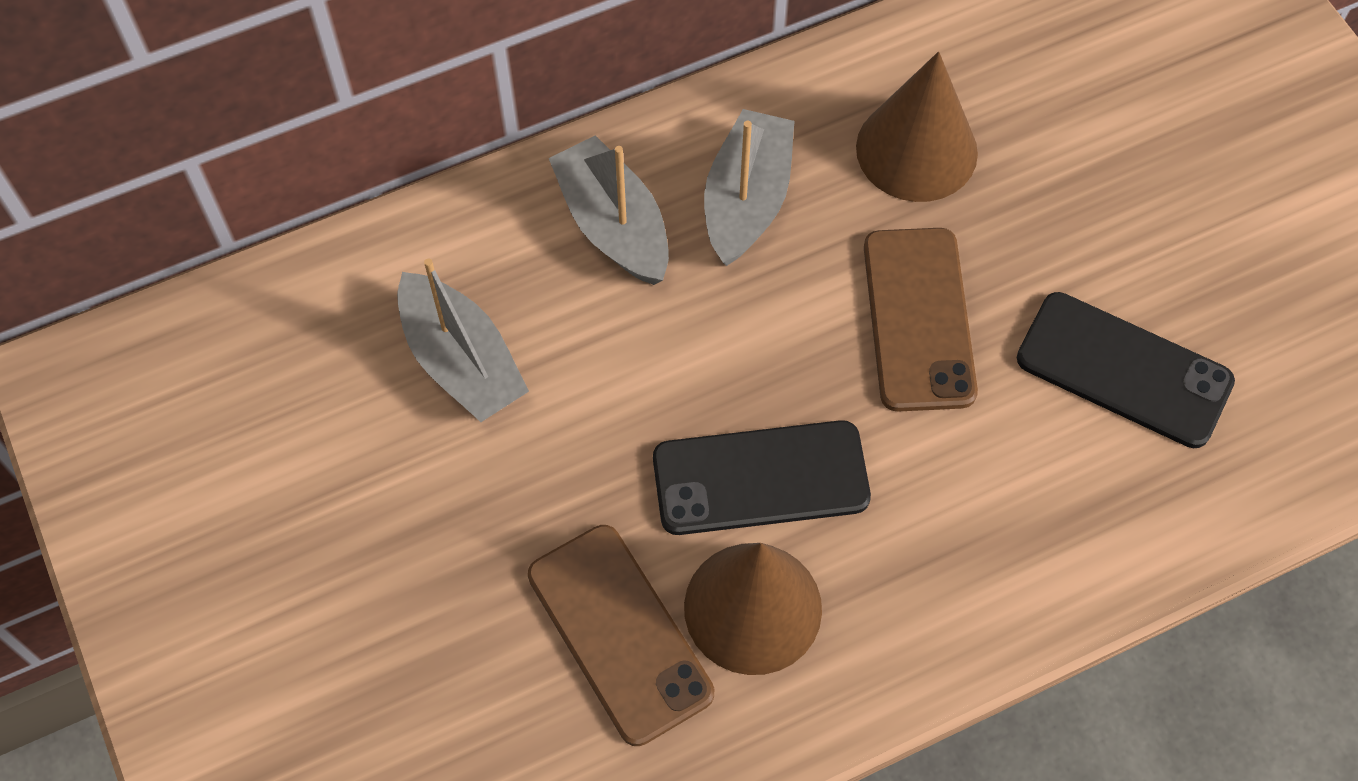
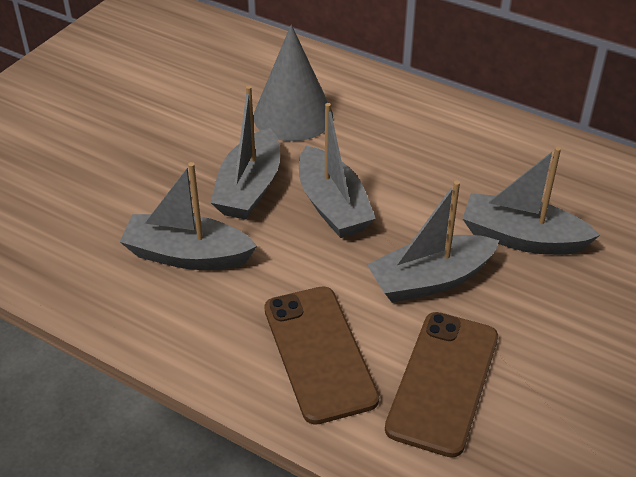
black phone: 2 -> 0
brown cone: 2 -> 0
grey boat: 3 -> 5
grey cone: 0 -> 1

